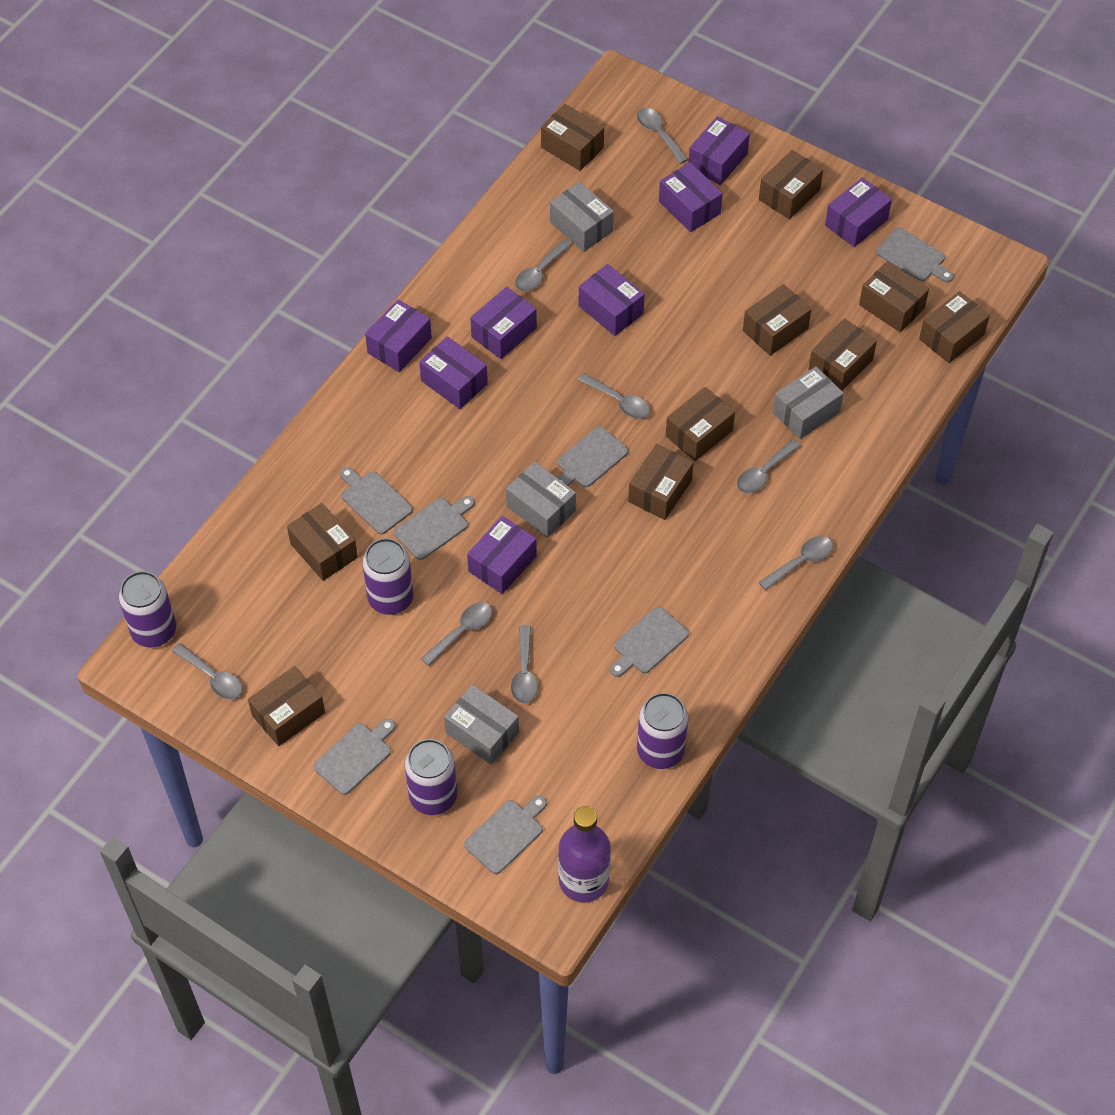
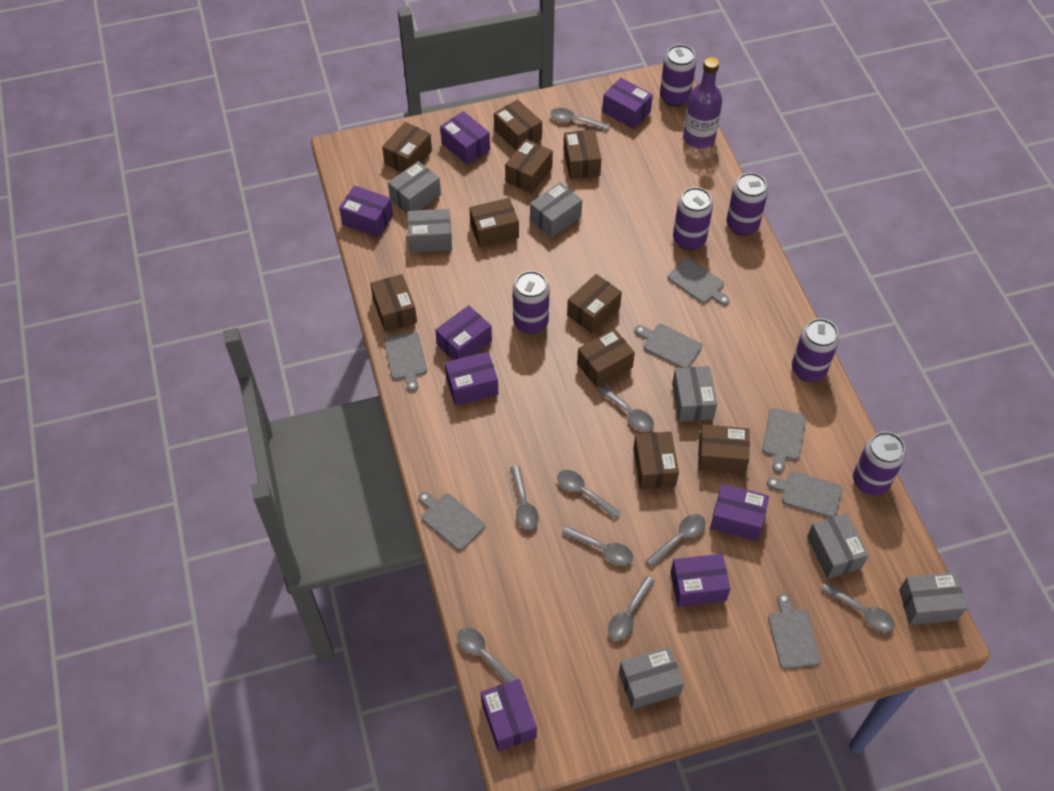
grey box: 4 -> 7
grey spoon: 8 -> 9
purple can: 4 -> 6

